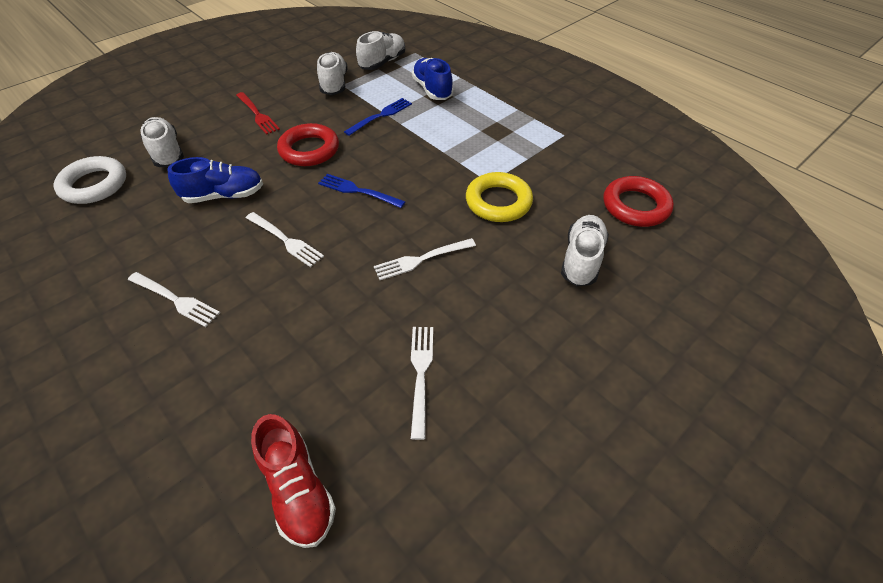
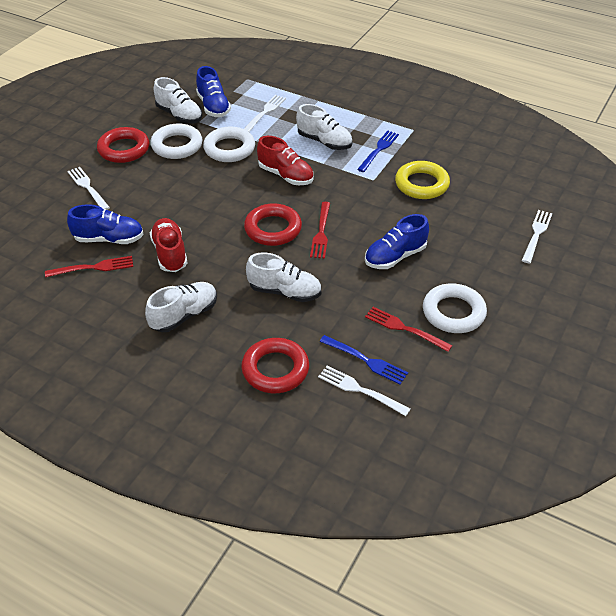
blue shoe: 2 -> 3
red fork: 1 -> 3
red ring: 2 -> 3
red shoe: 1 -> 2
white ring: 1 -> 3

